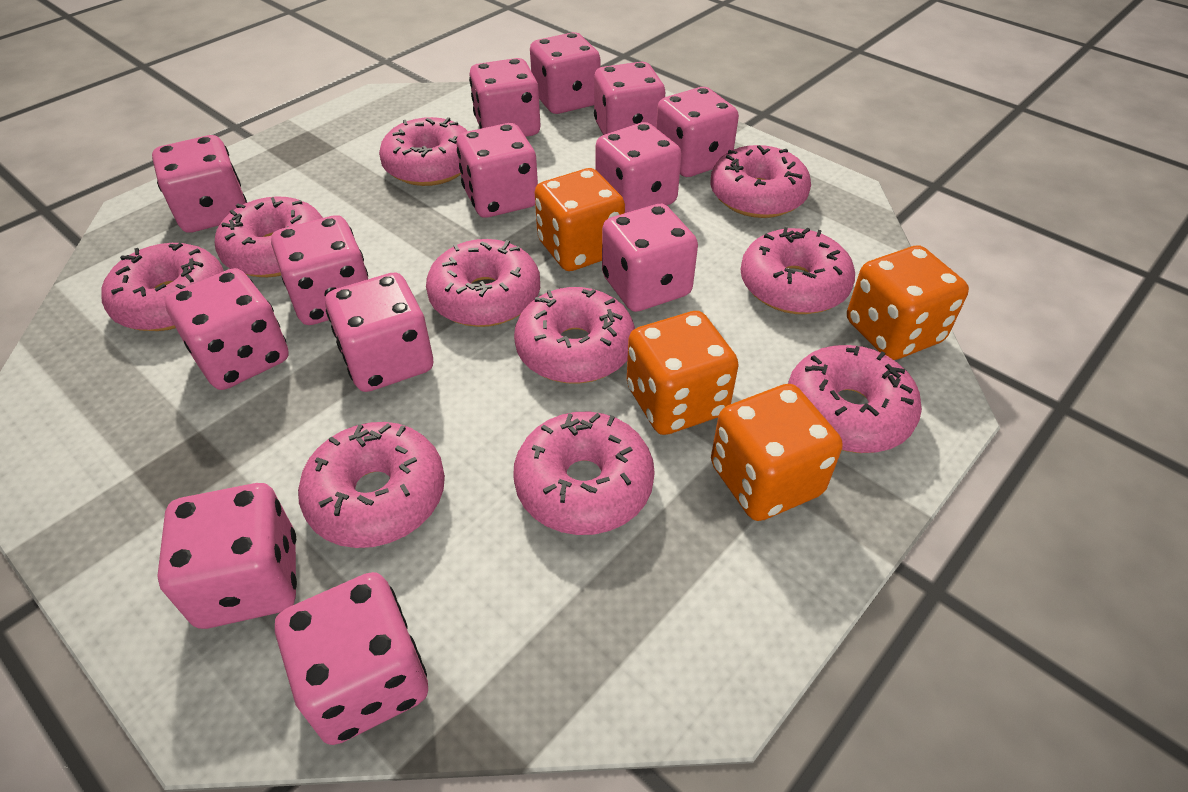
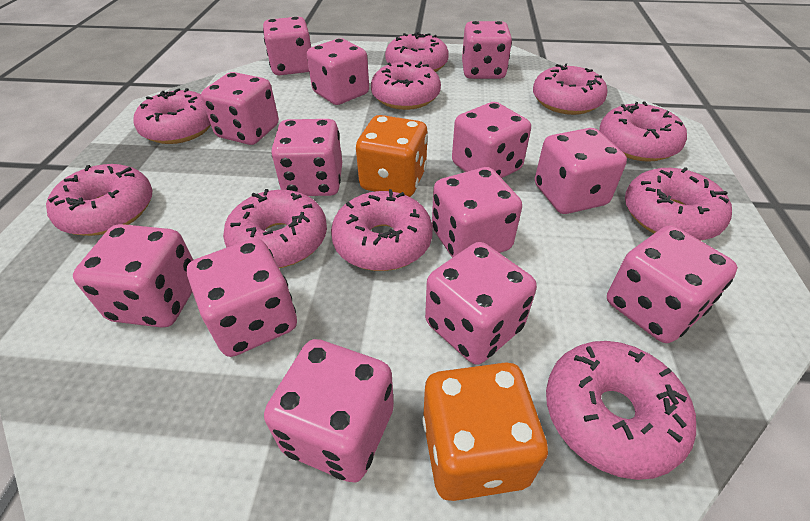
orange dice: 4 -> 2

